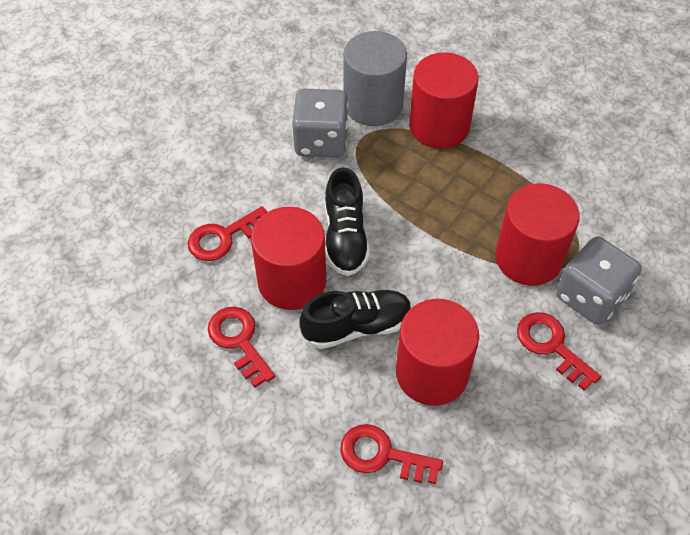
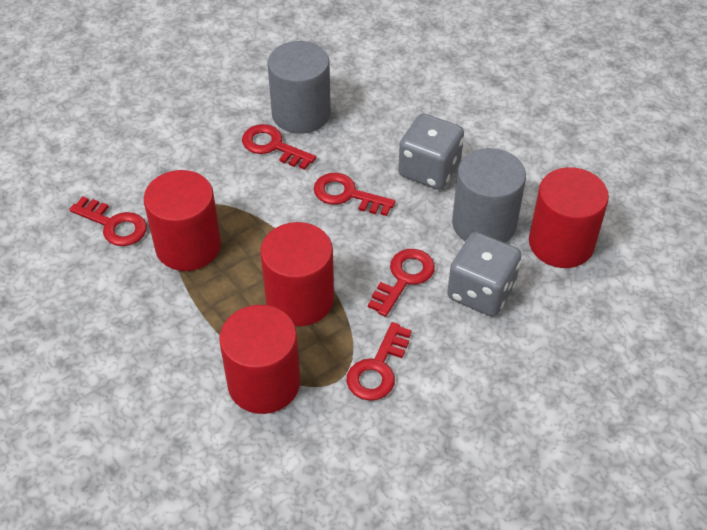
black shoe: 2 -> 0
grey cylinder: 1 -> 2
red key: 4 -> 5

